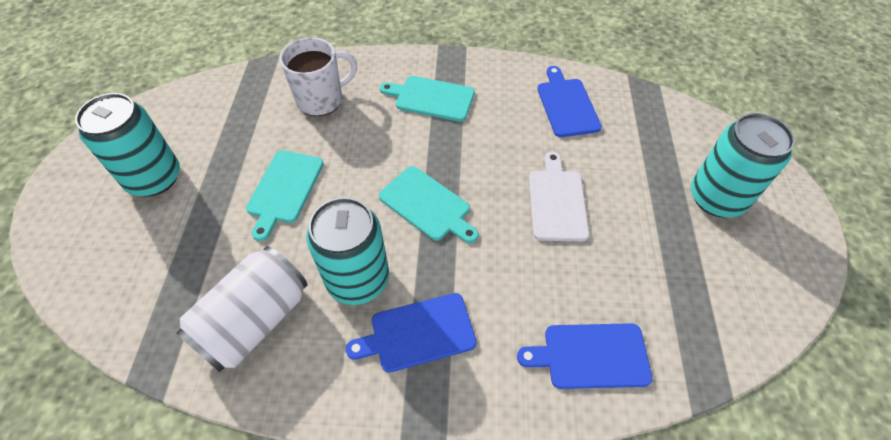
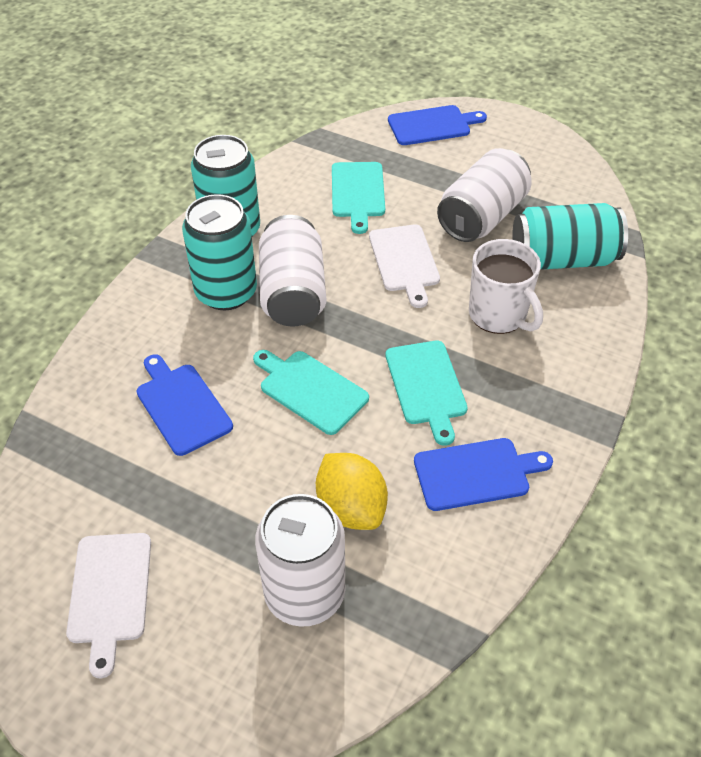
white can: 1 -> 3
white cutting board: 1 -> 2
yellow lemon: 0 -> 1

